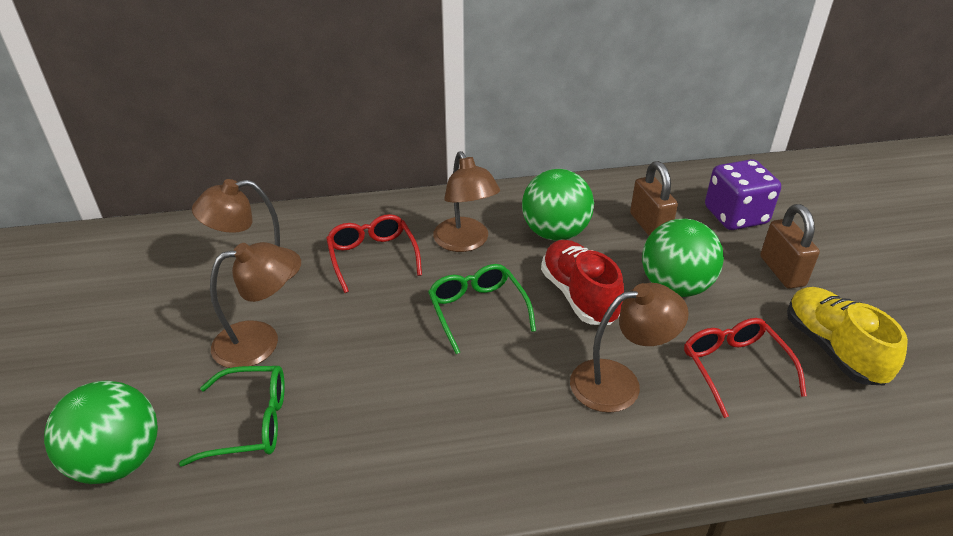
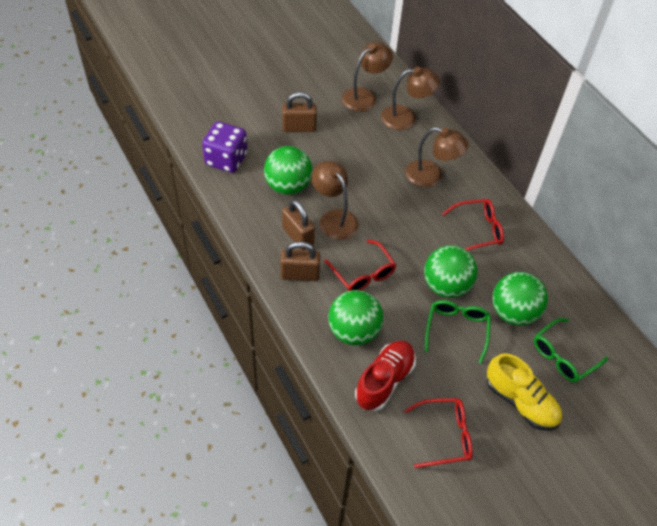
brown padlock: 2 -> 3
green ball: 3 -> 4
red glasses: 2 -> 3

